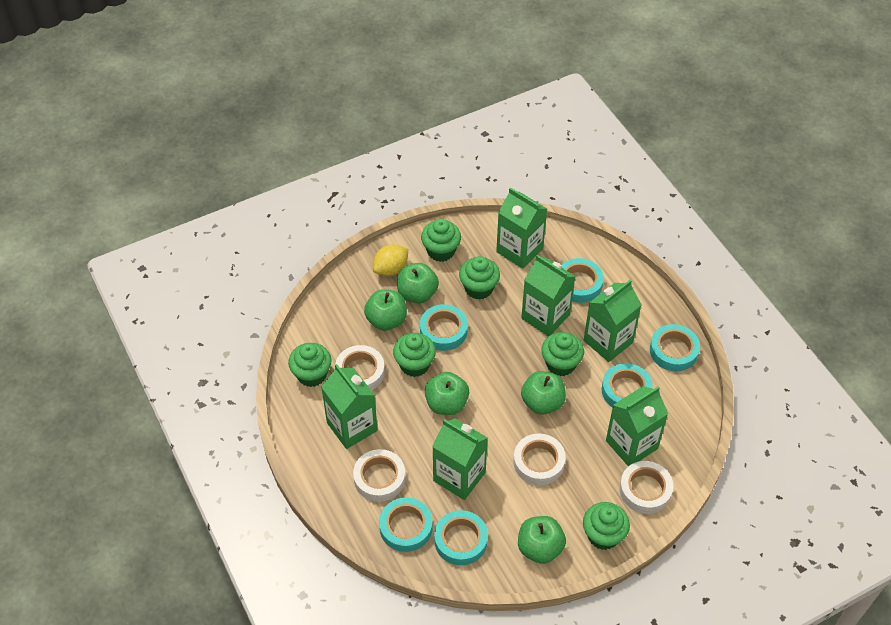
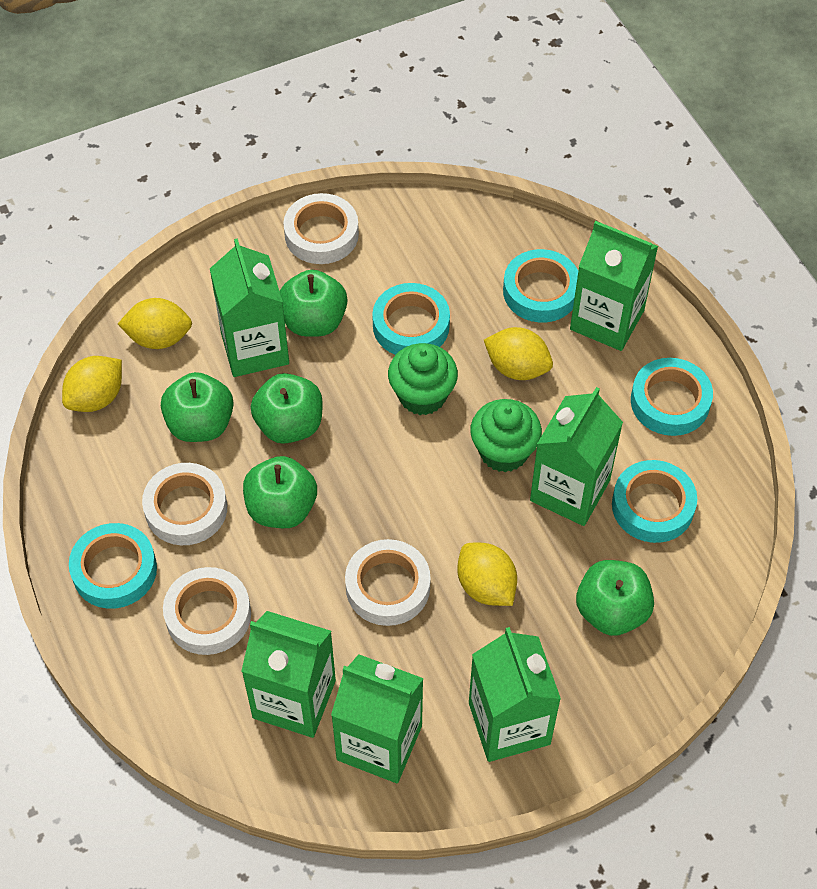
green cupcake: 6 -> 2
turquoise tape: 6 -> 5
yellow lemon: 1 -> 4

